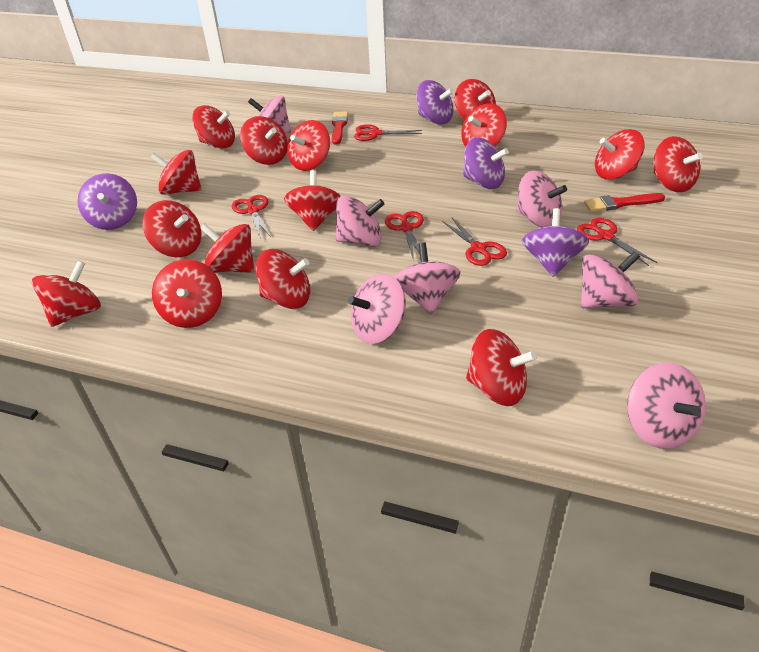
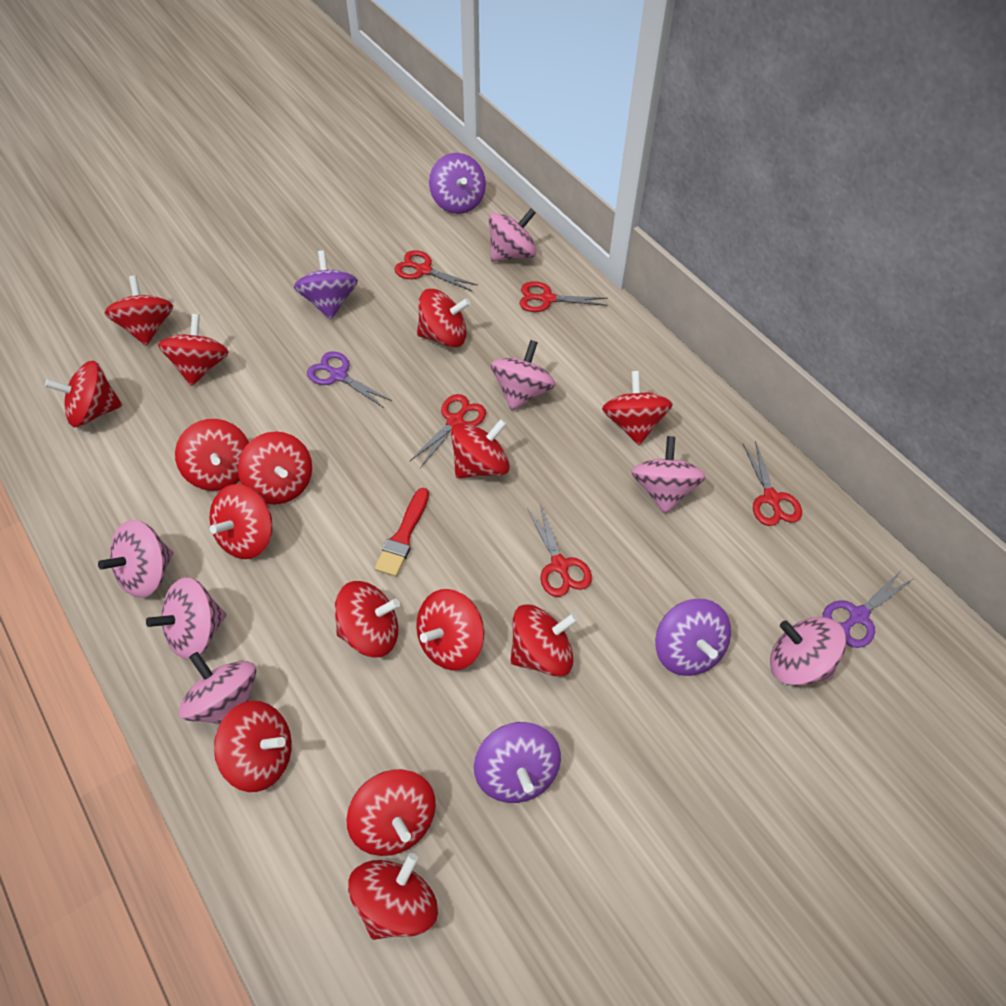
purple scissors: 0 -> 2
red brush: 2 -> 1

